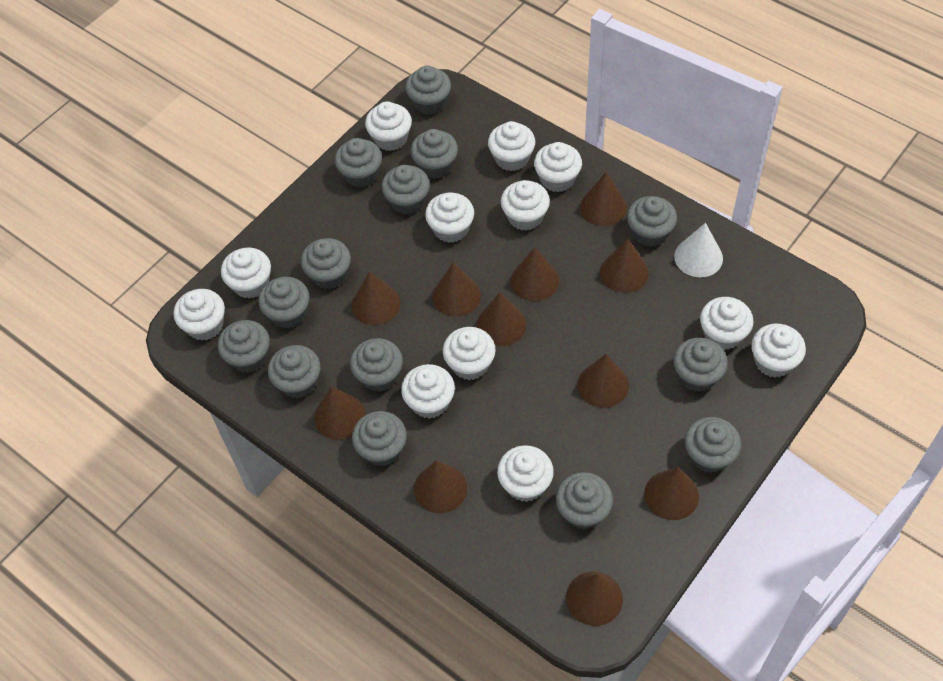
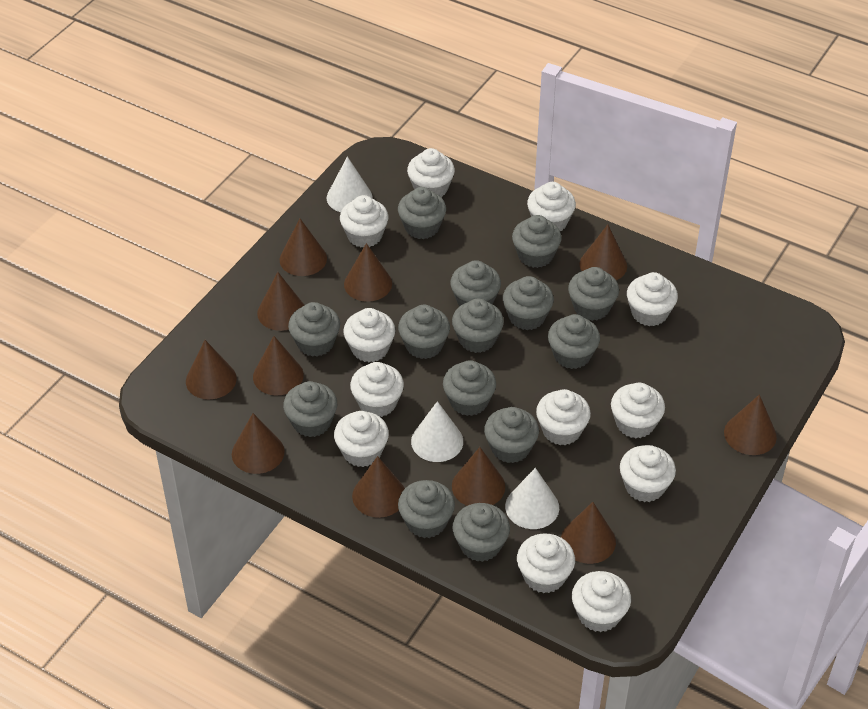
white cone: 1 -> 3

